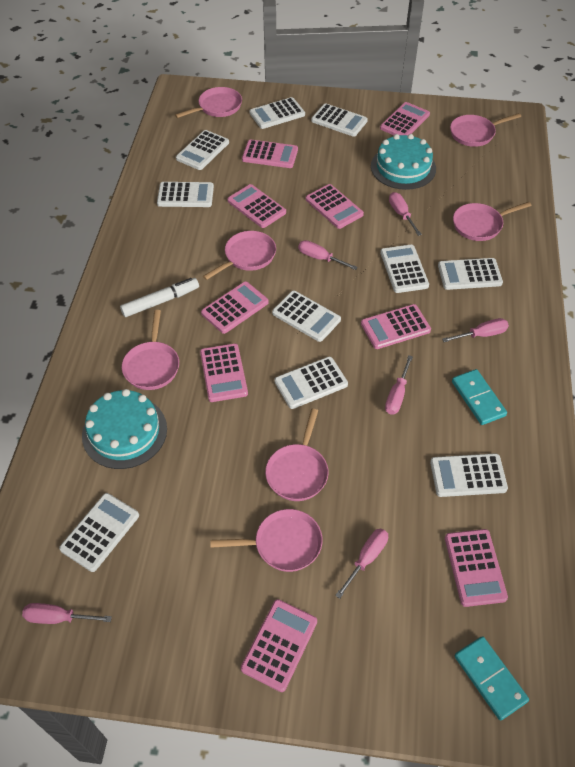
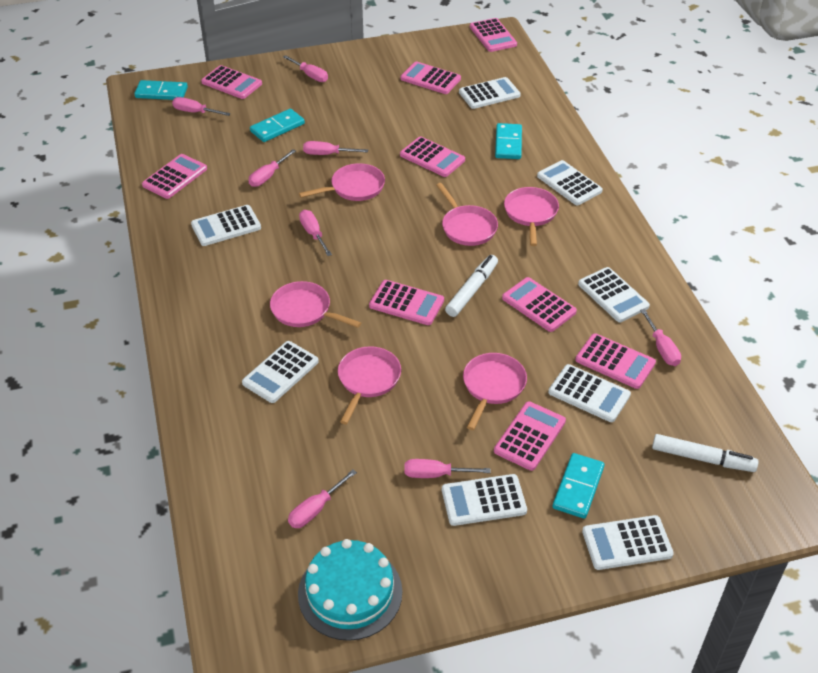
pink pan: 7 -> 6
pink screwdriver: 6 -> 8
turquoise cake: 2 -> 1
turquoise domino: 2 -> 4
white calculator: 10 -> 8
white marker: 1 -> 2

